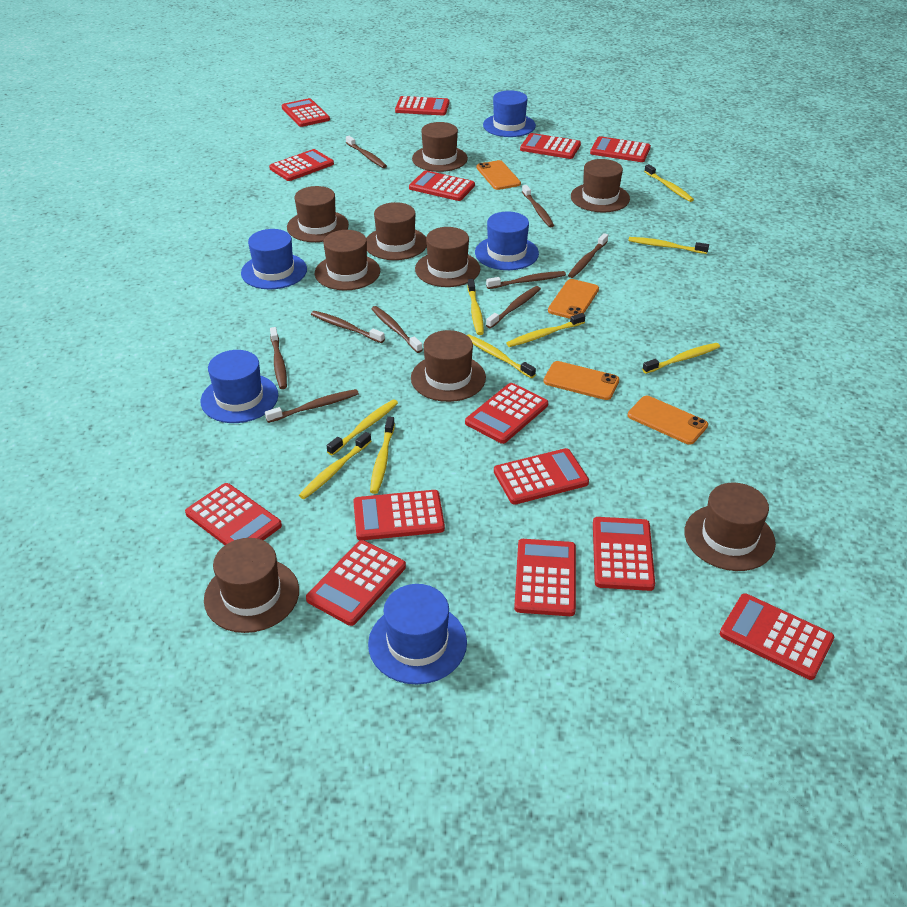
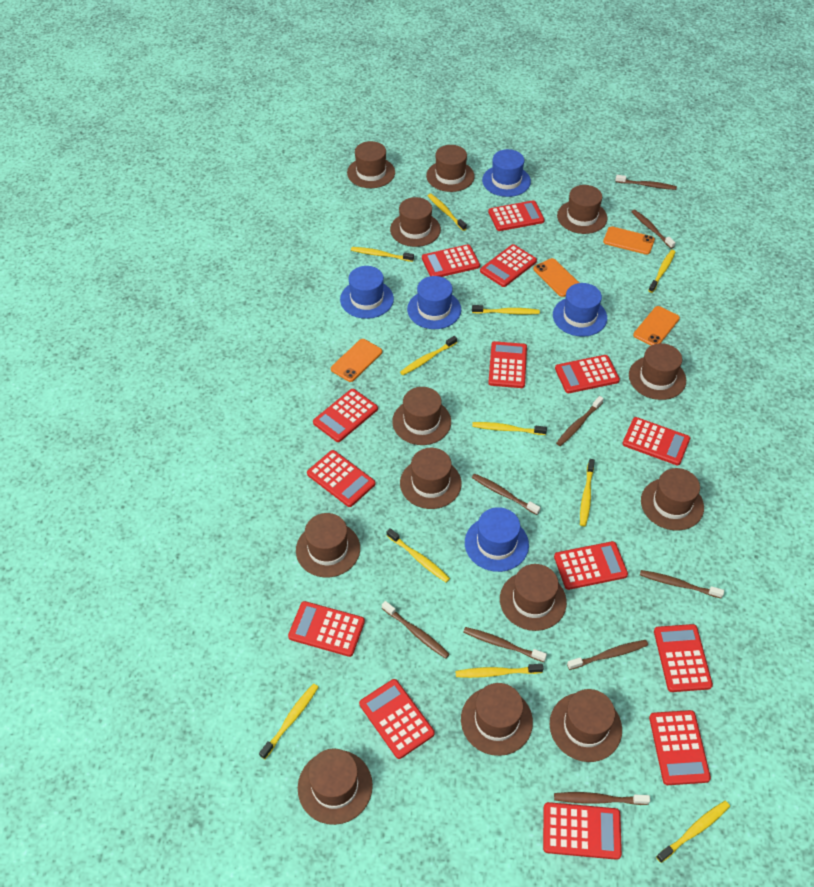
brown hat: 9 -> 13
yellow toothbrush: 9 -> 11

